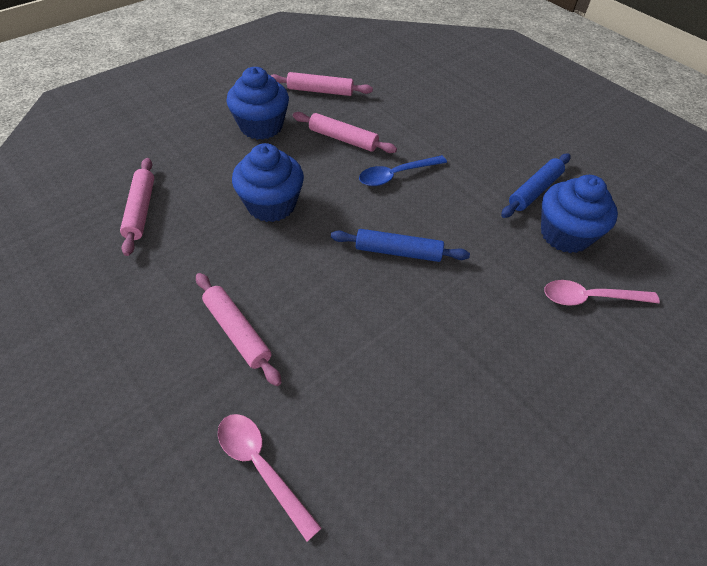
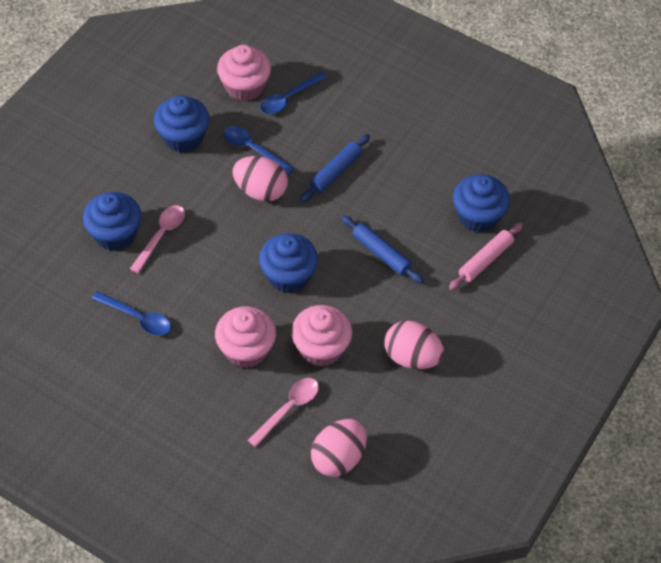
blue cupcake: 3 -> 4
blue spoon: 1 -> 3
pink cupcake: 0 -> 3
pink egg: 0 -> 3
pink rolling pin: 4 -> 1

